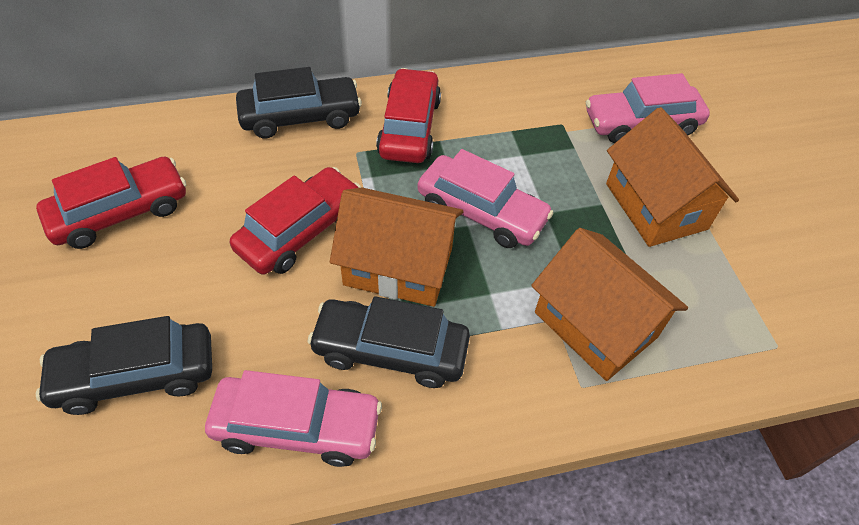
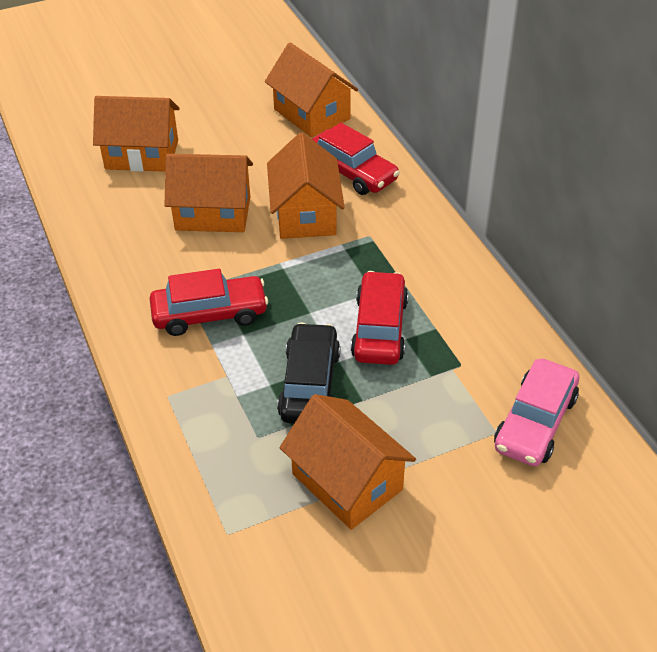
black car: 3 -> 1
orange house: 3 -> 5
pink car: 3 -> 1

